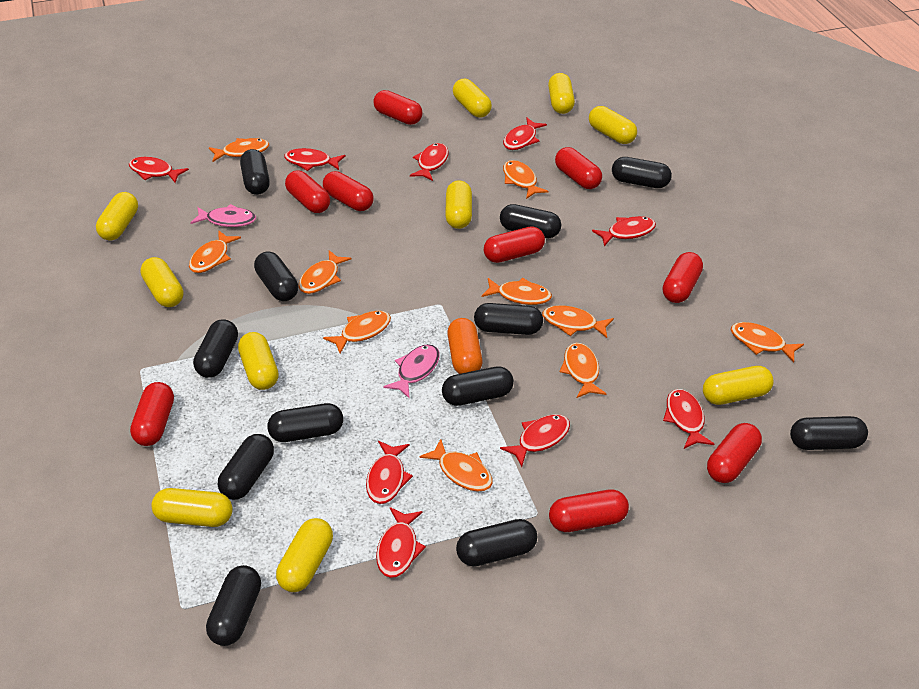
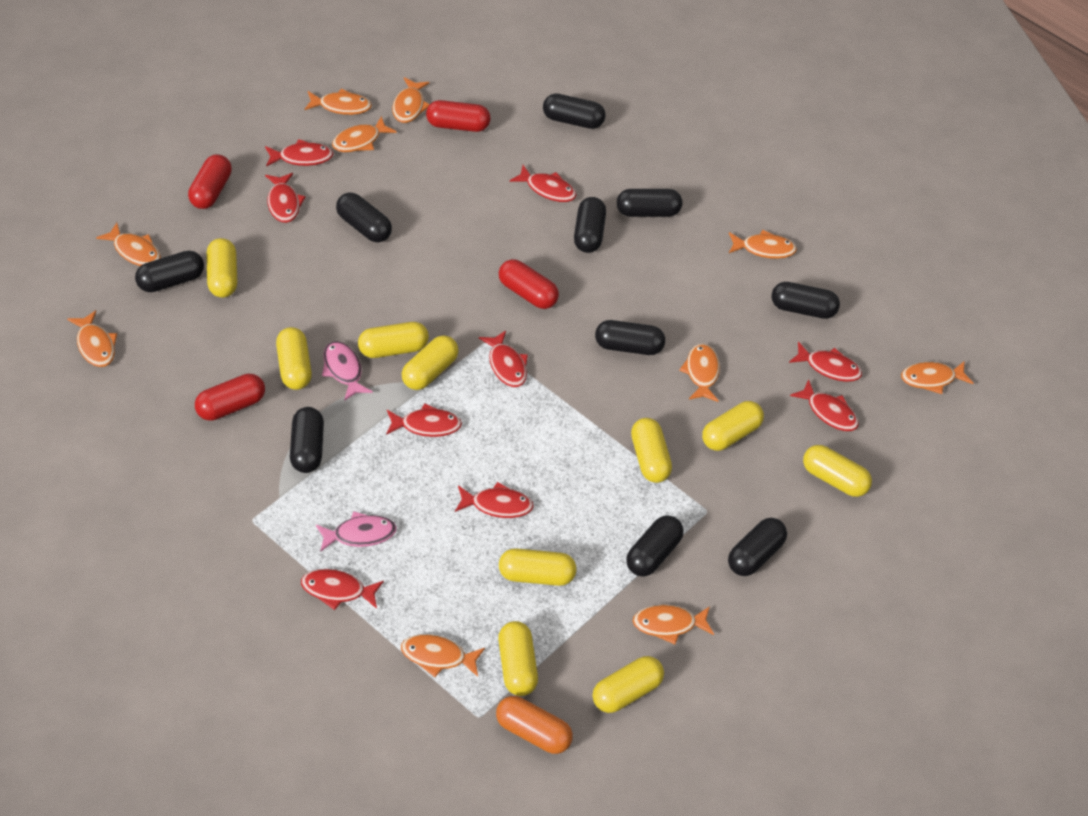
black capsule: 12 -> 10
red capsule: 9 -> 4

